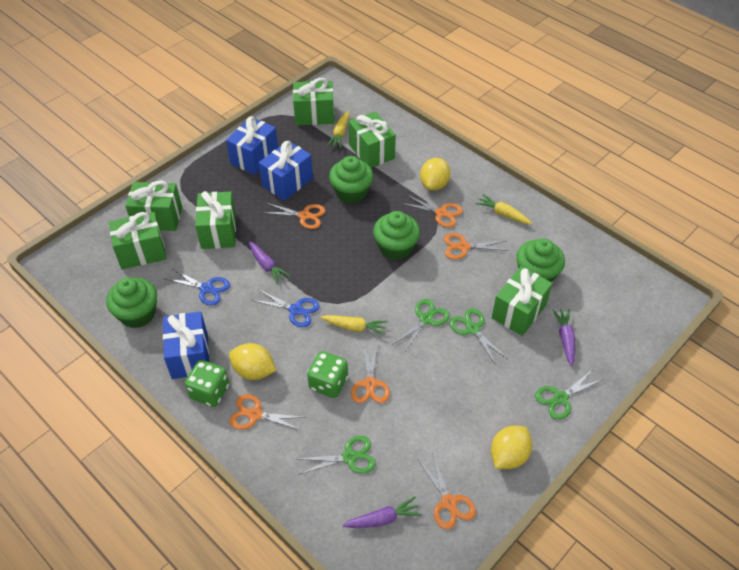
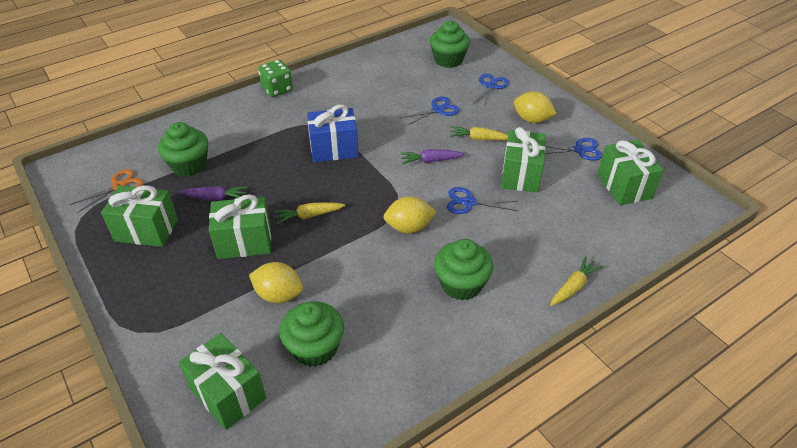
blue gift: 3 -> 1
blue scissors: 2 -> 4
green dice: 2 -> 1
green gift: 6 -> 5
green scissors: 4 -> 0
orange scissors: 6 -> 1
purple carrot: 3 -> 2

